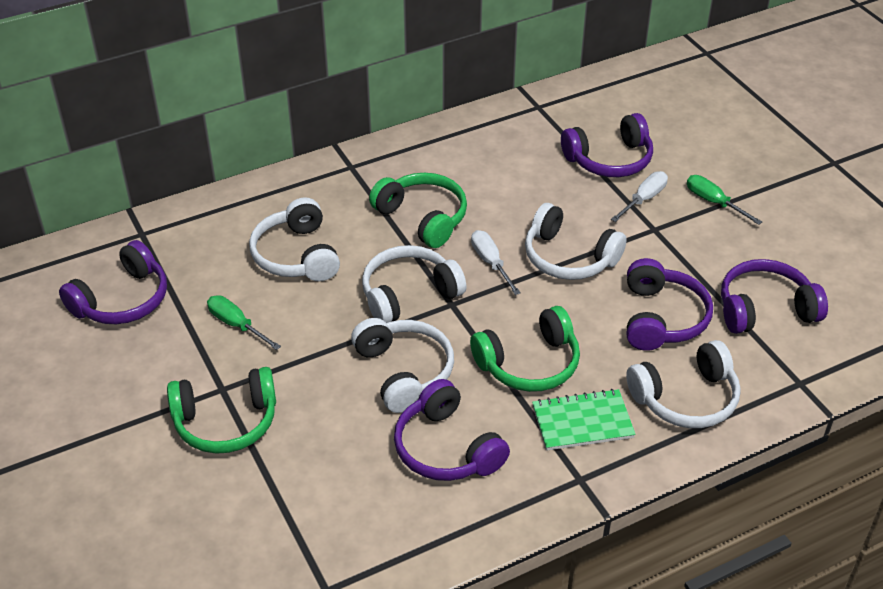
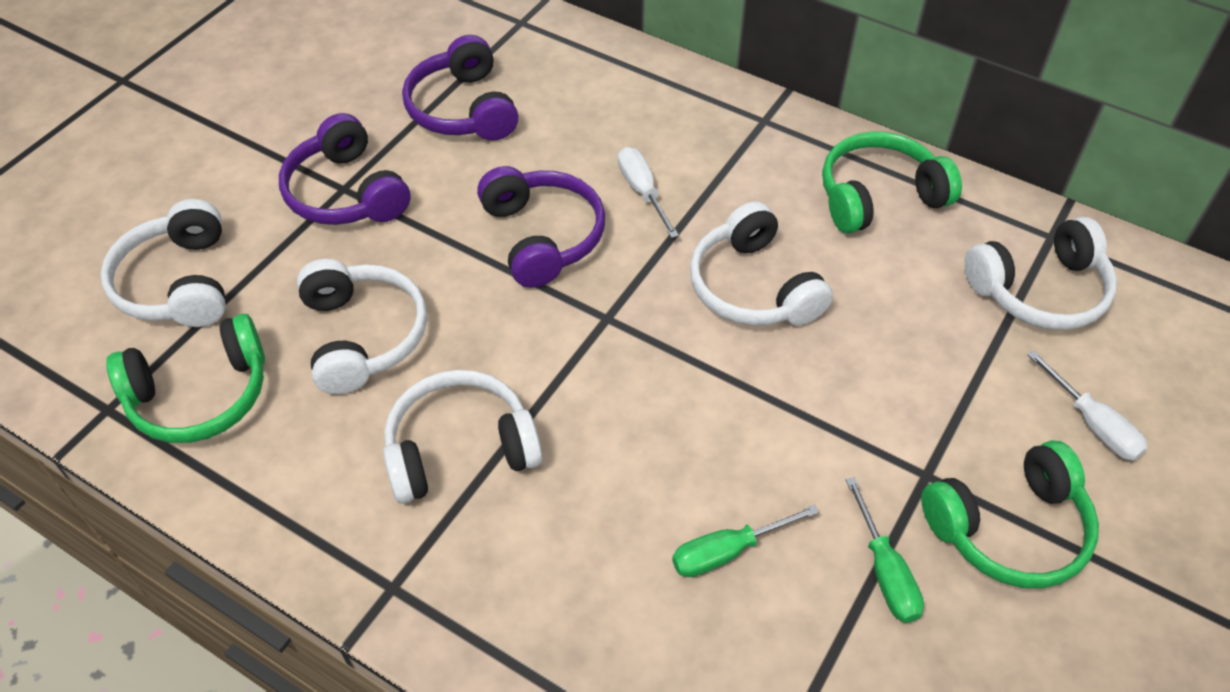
green notebook: 1 -> 0
purple headphones: 5 -> 3

